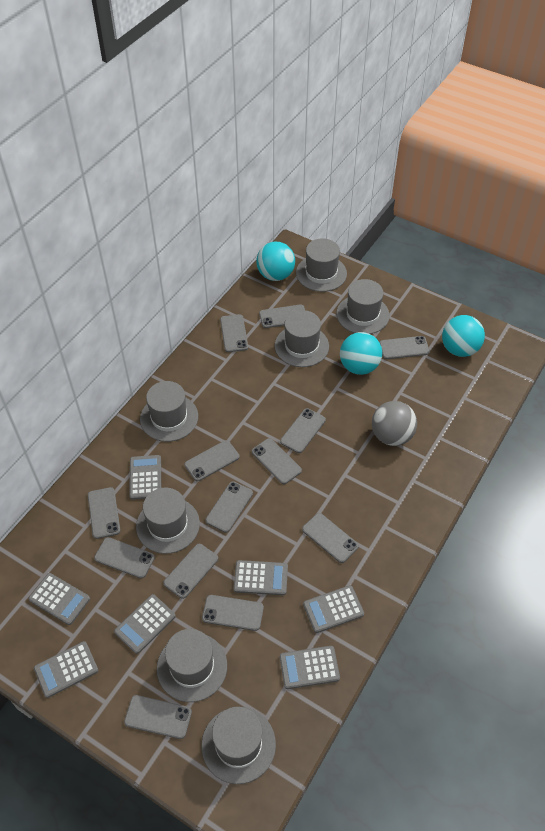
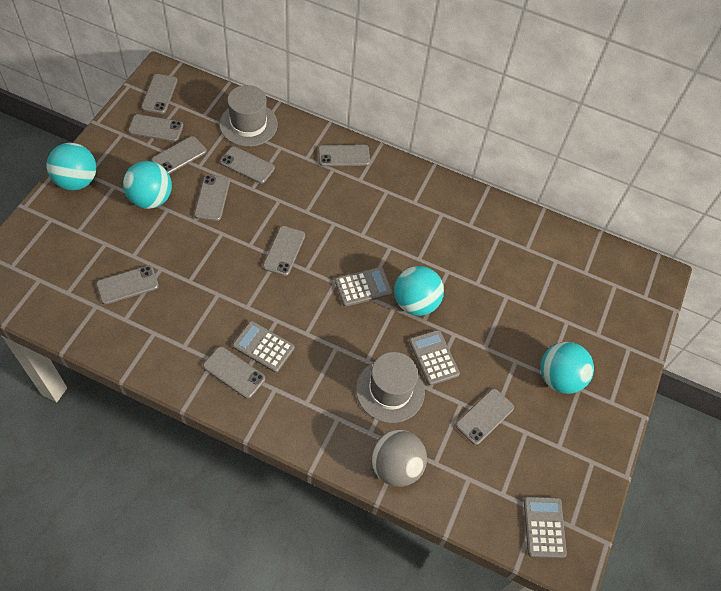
grey calculator: 7 -> 4
grey hat: 7 -> 2
grey phone: 13 -> 10
turquoise ball: 3 -> 4

